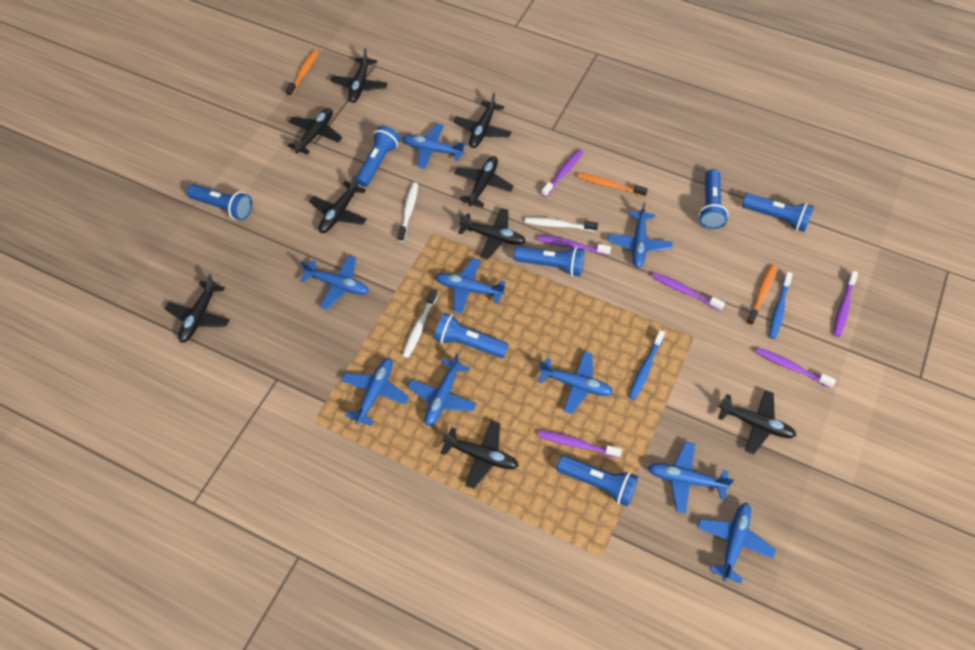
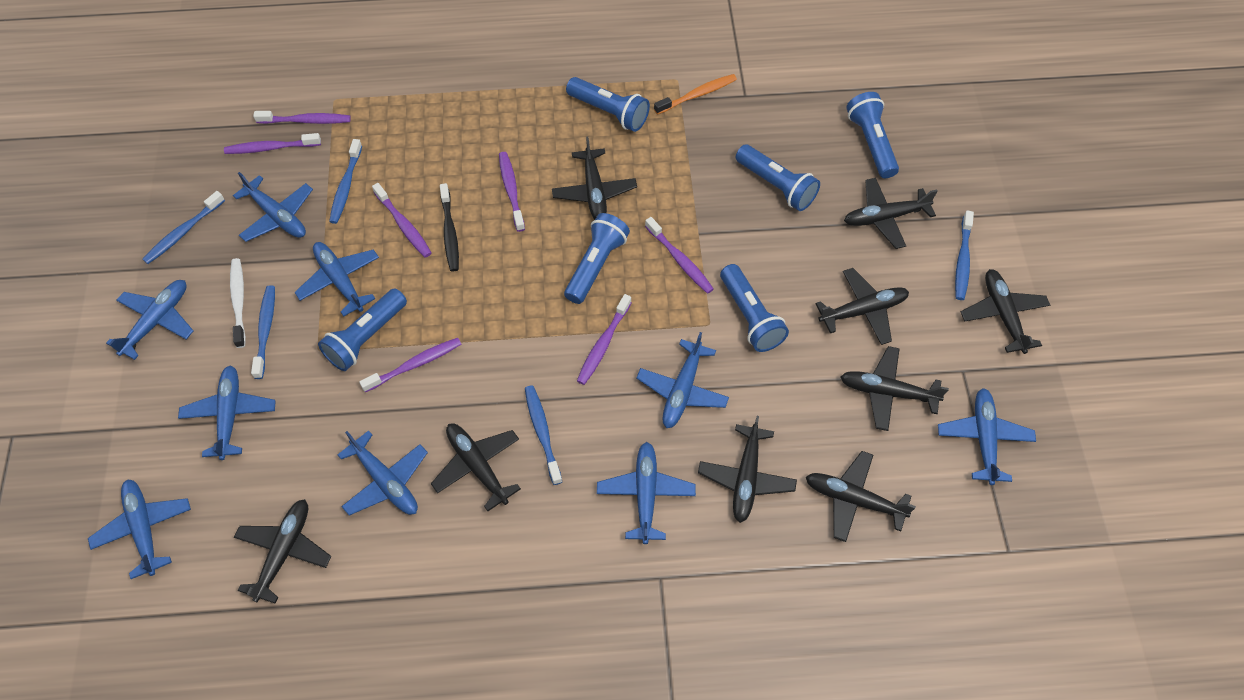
black toothbrush: 0 -> 1
blue flashlight: 7 -> 6
blue toothbrush: 2 -> 5
orange toothbrush: 3 -> 1
purple toothbrush: 6 -> 7
white toothbrush: 3 -> 1

